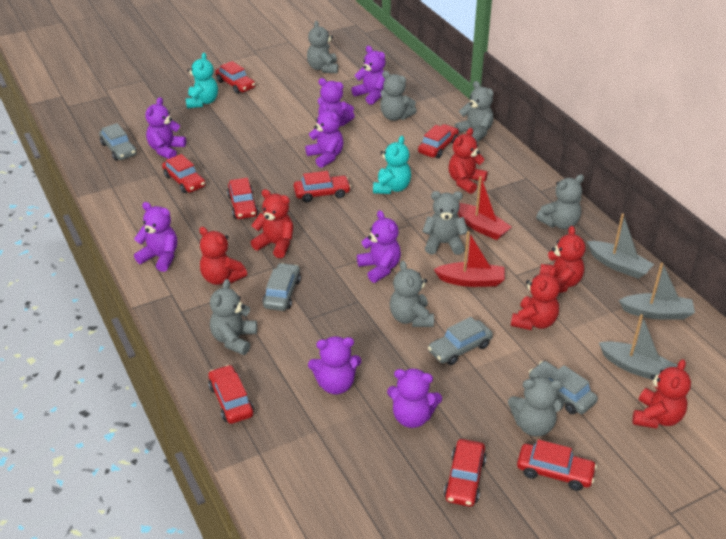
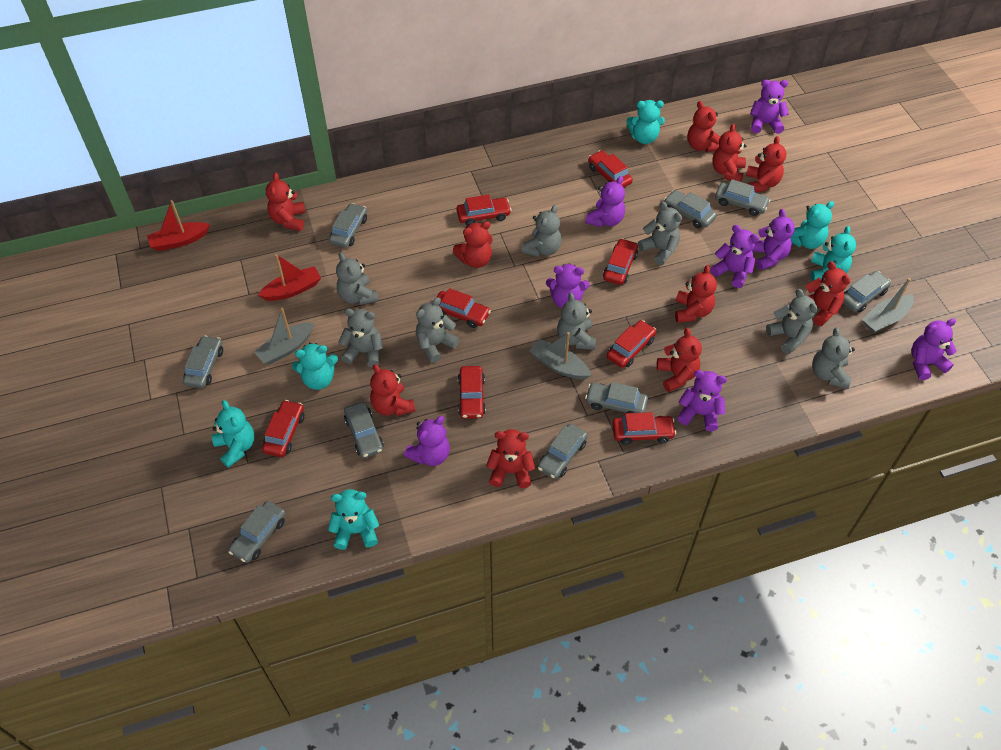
grey car: 4 -> 9
red teddy bear: 6 -> 10
turquoise teddy bear: 2 -> 6

